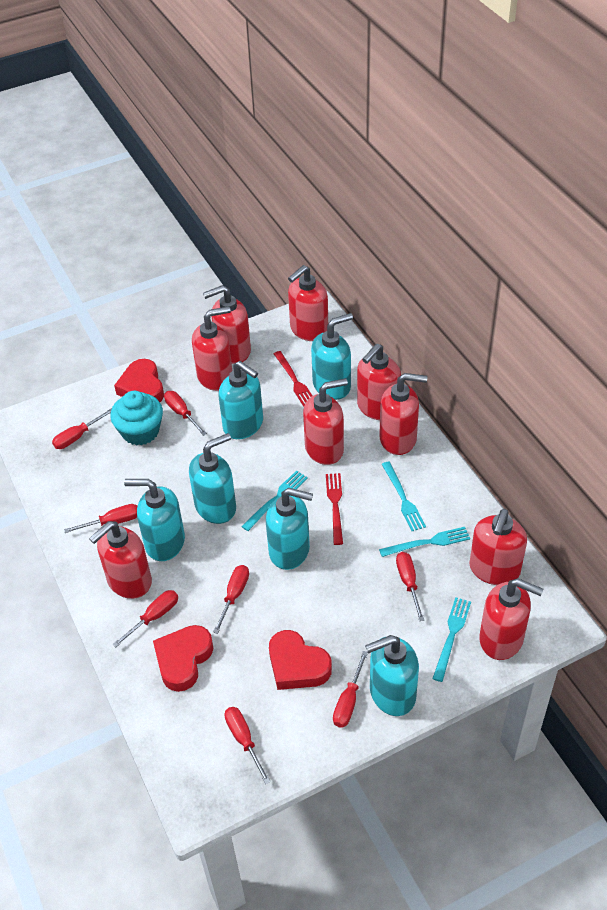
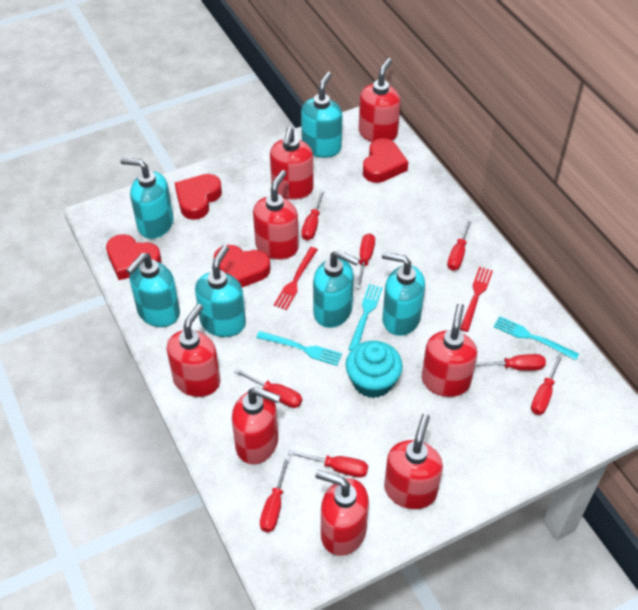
red heart: 3 -> 4
red soap dispenser: 9 -> 8
turquoise fork: 4 -> 3

